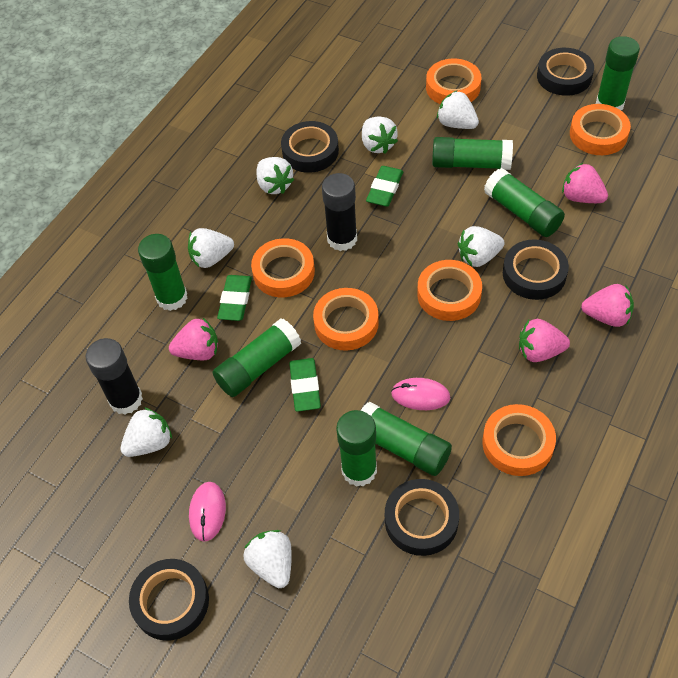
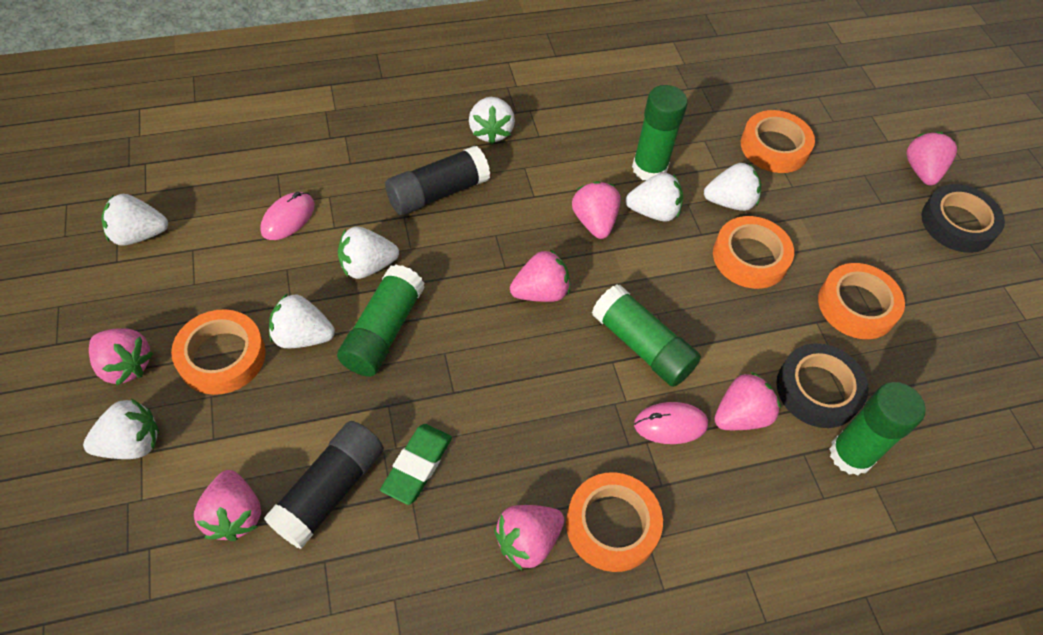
black tape: 5 -> 2
green eraser: 3 -> 1
green glue stick: 7 -> 4
orange tape: 6 -> 5
pink strawberry: 4 -> 7

